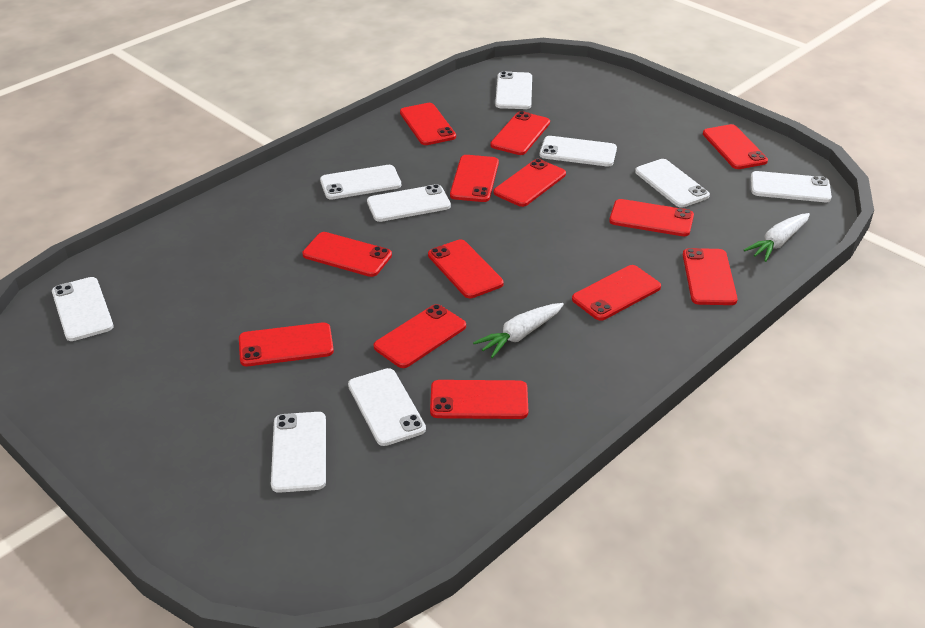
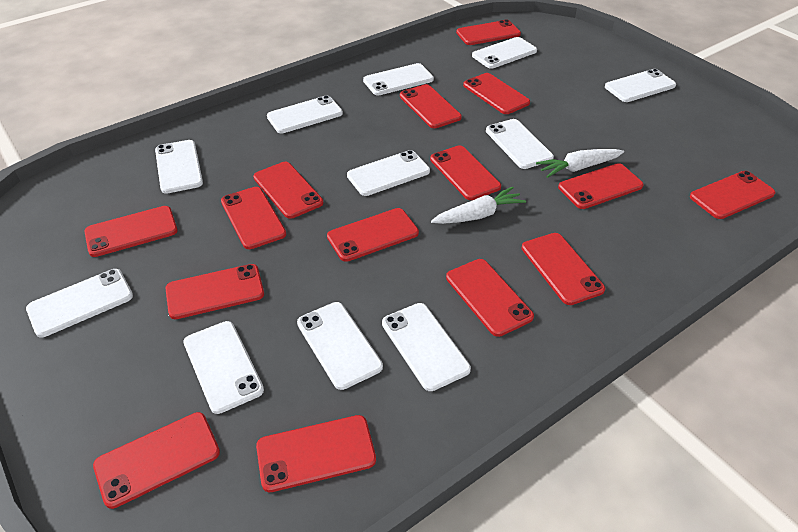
red phone: 13 -> 15
white phone: 9 -> 11

